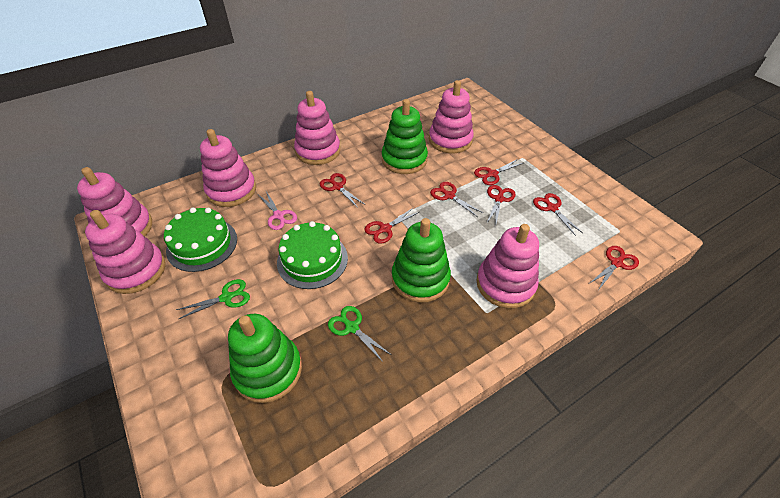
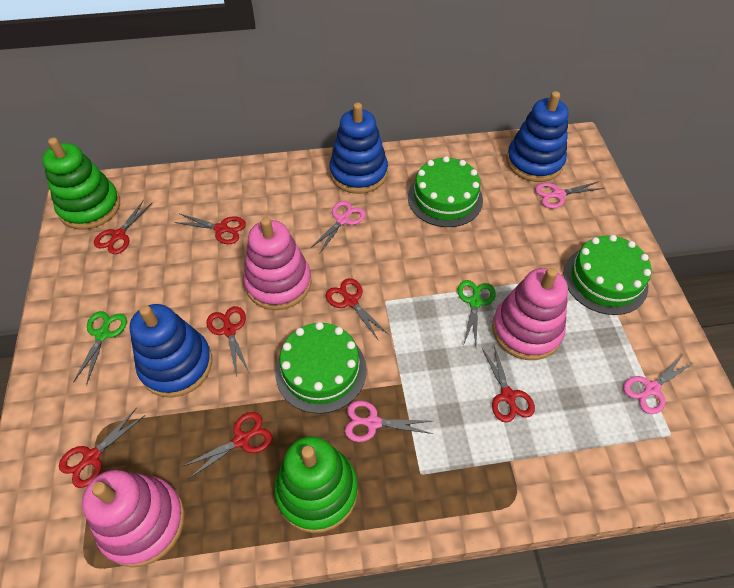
blue stacking toy: 0 -> 3
green cake: 2 -> 3
green stacking toy: 3 -> 2
pink scissors: 1 -> 4
pink stacking toy: 6 -> 3

